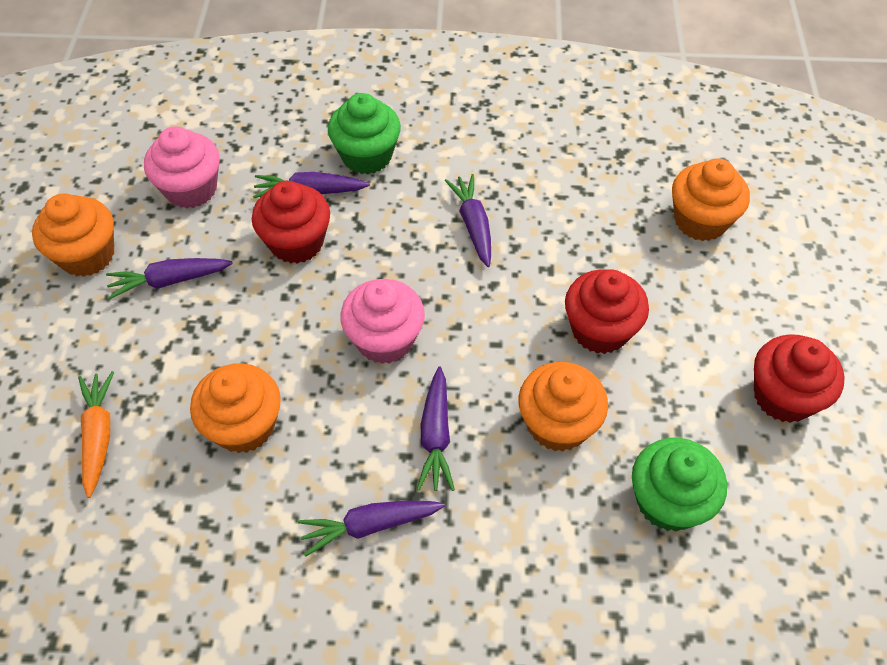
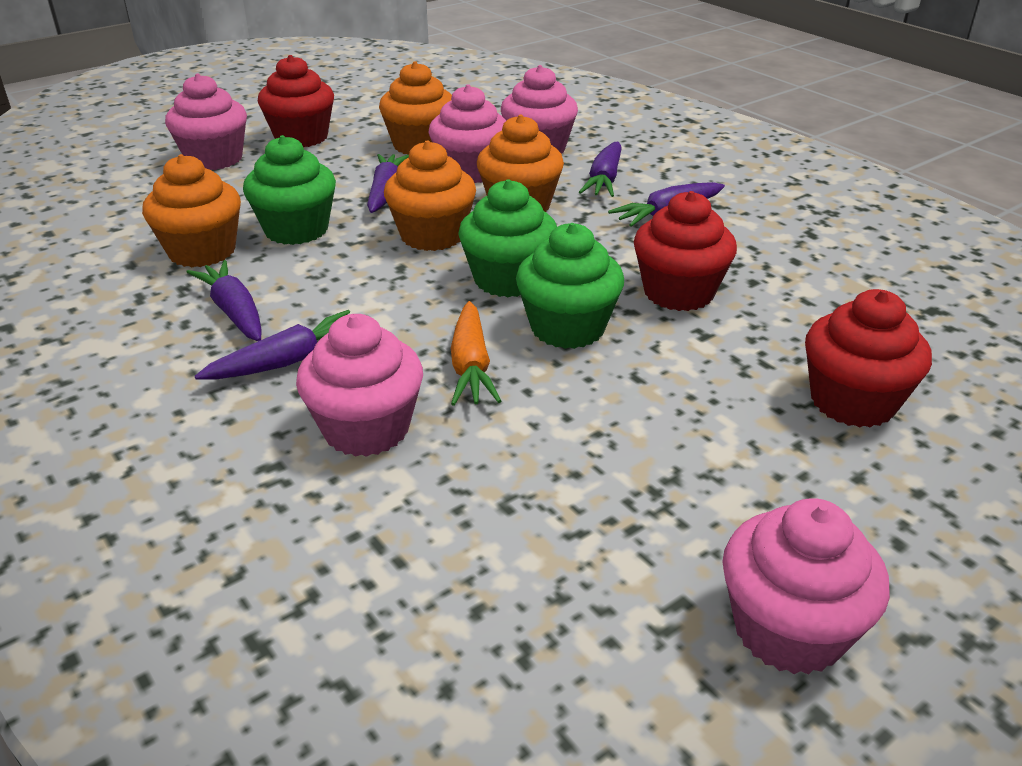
green cupcake: 2 -> 3
pink cupcake: 2 -> 5

